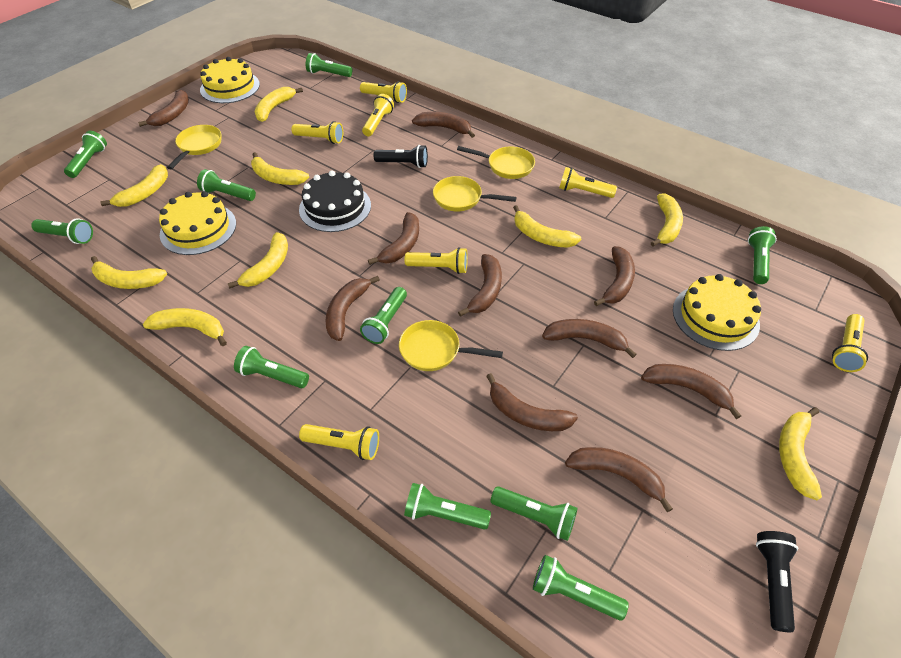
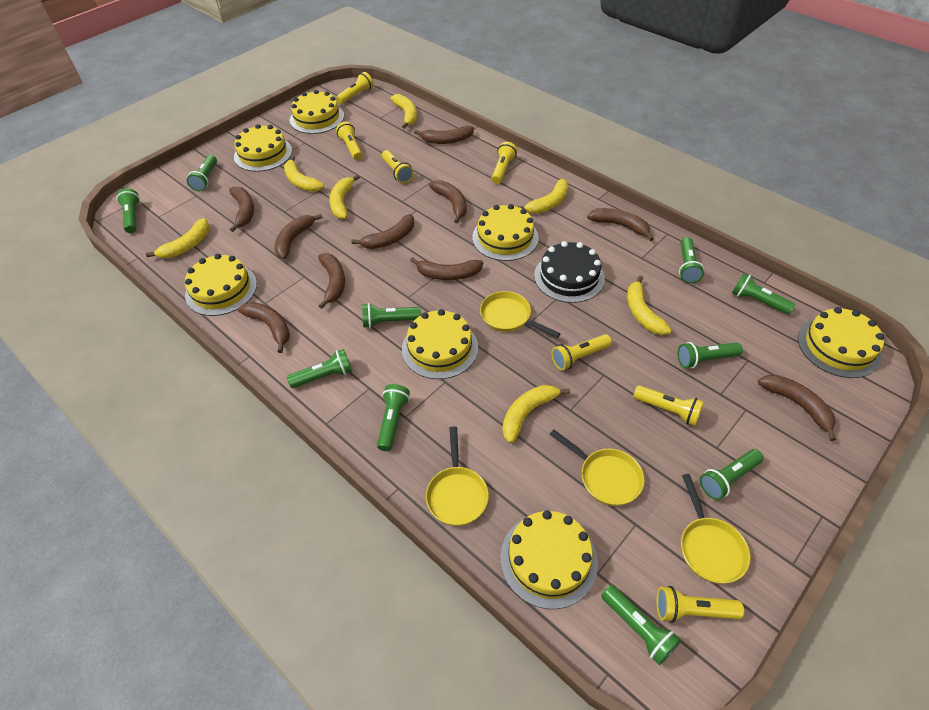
black flashlight: 2 -> 0
yellow banana: 9 -> 7
yellow cake: 3 -> 7

